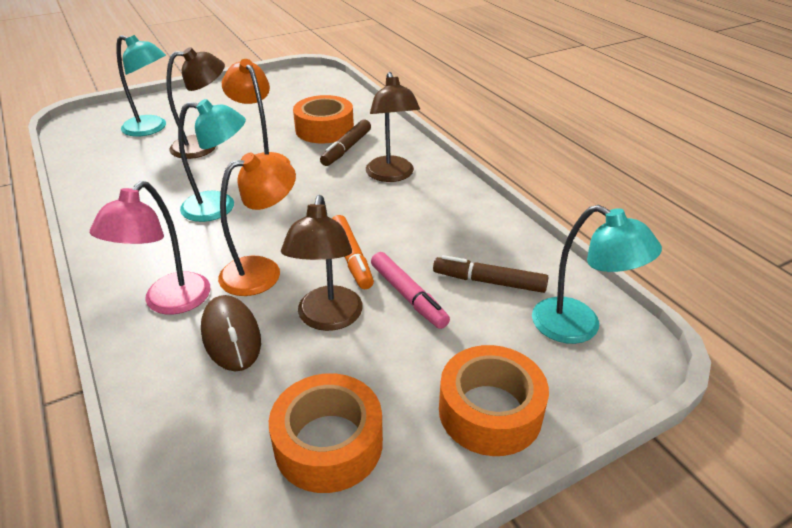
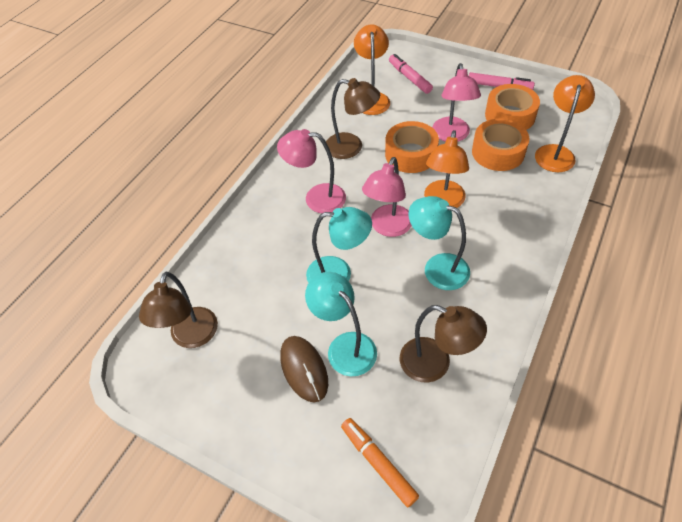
brown marker: 2 -> 0
orange lamp: 2 -> 3
pink lamp: 1 -> 3
pink marker: 1 -> 2

